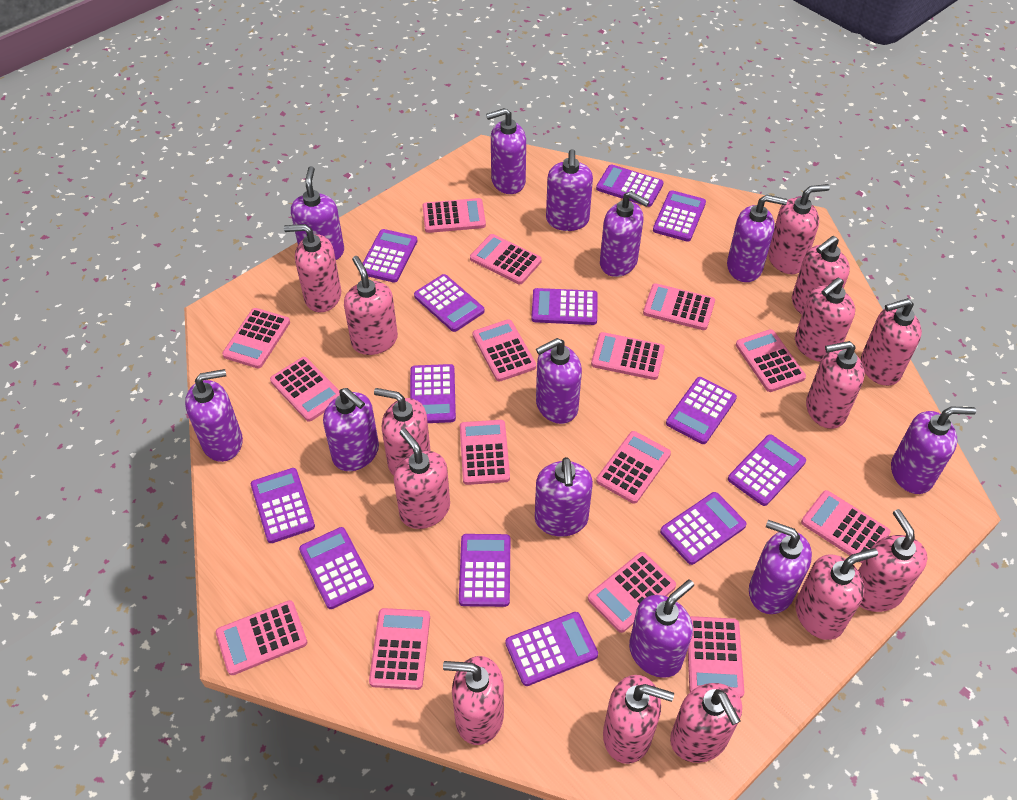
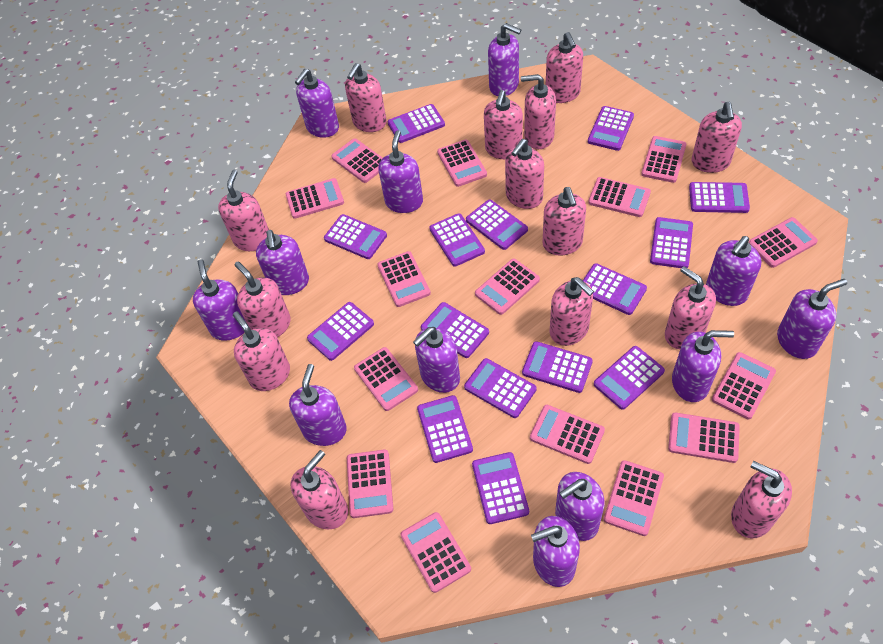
purple calculator: 13 -> 15

